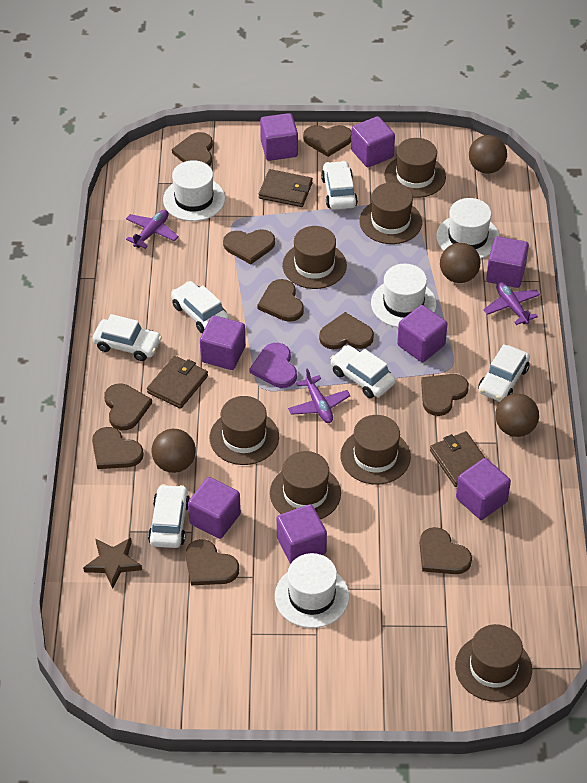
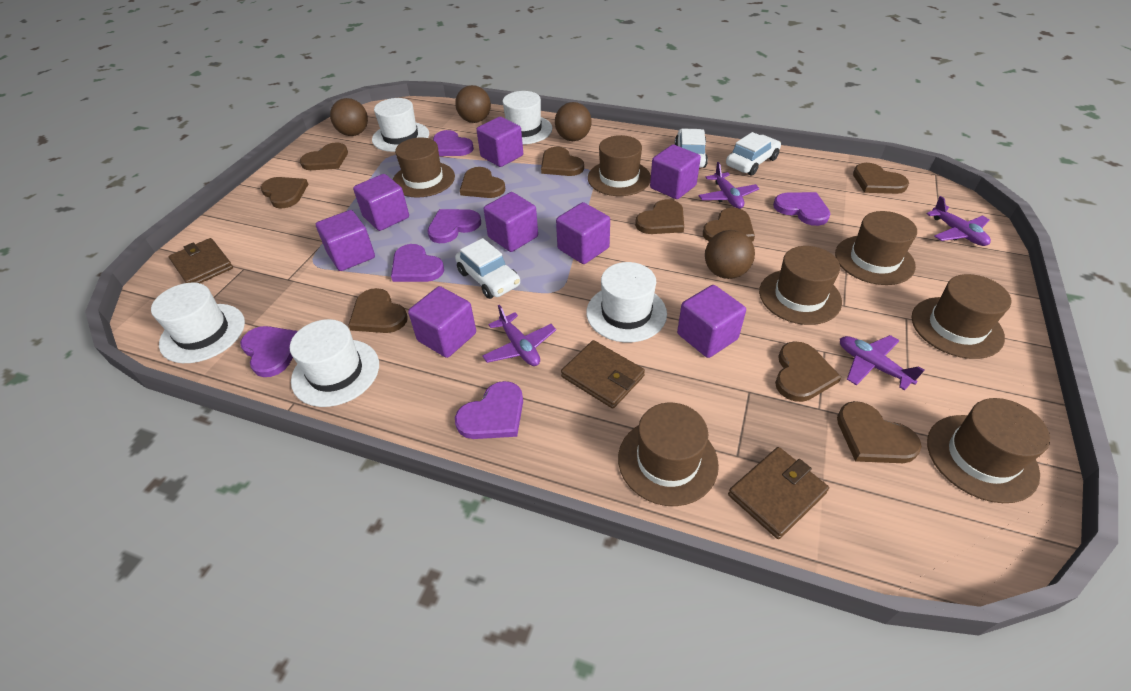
brown star: 1 -> 0
purple heart: 1 -> 6
purple plane: 3 -> 4
white car: 6 -> 3
white hat: 4 -> 5

